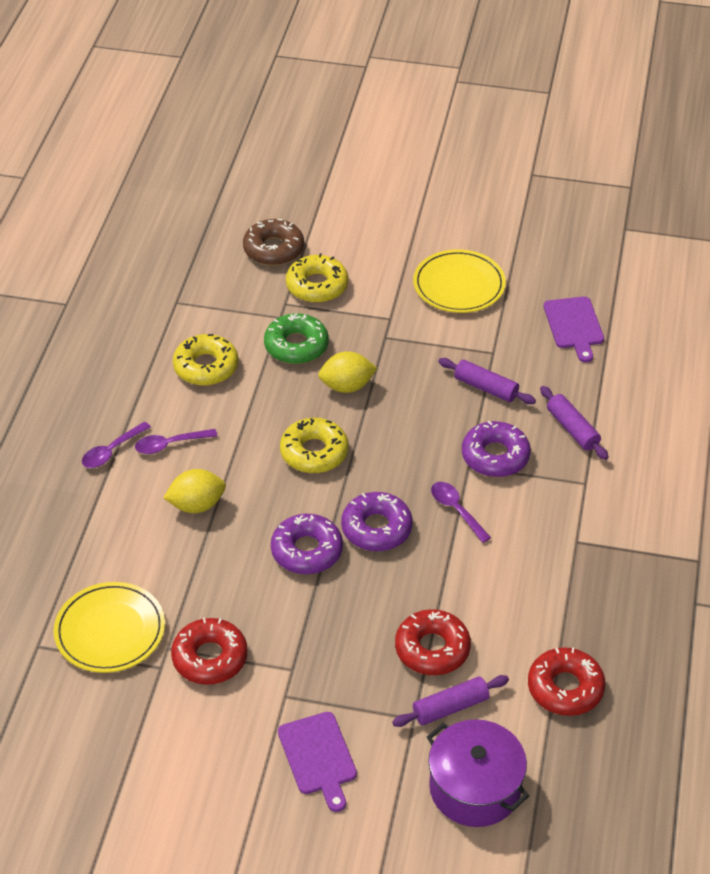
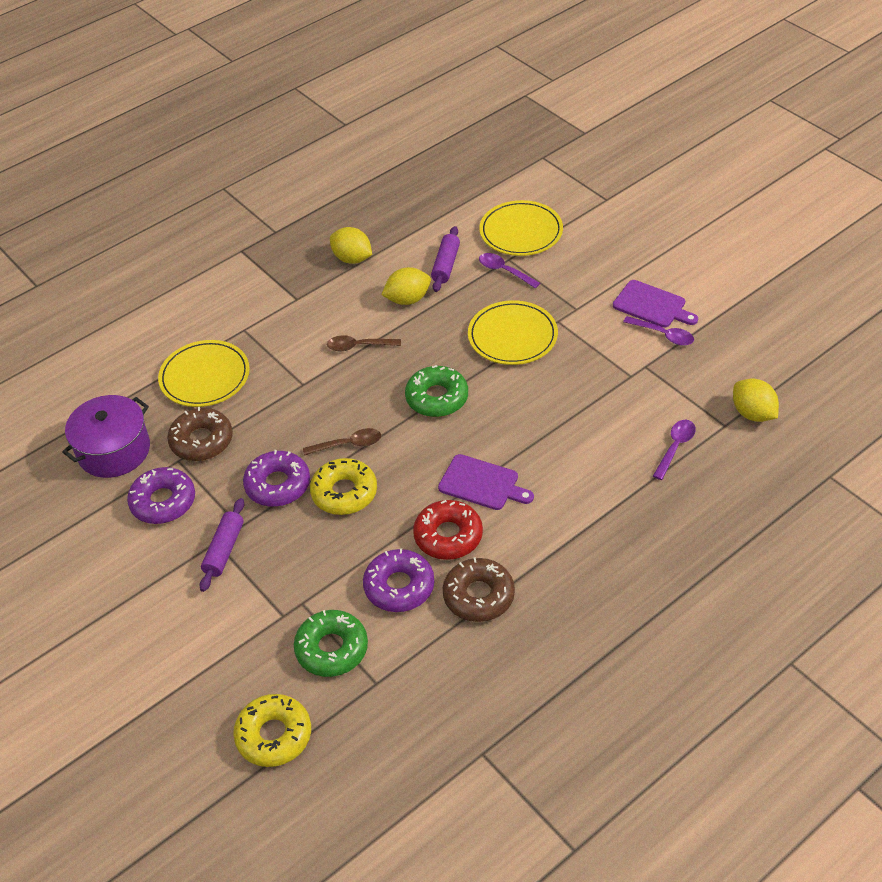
brown donut: 1 -> 2
brown spoon: 0 -> 2
green donut: 1 -> 2
purple rolling pin: 3 -> 2
red donut: 3 -> 1
yellow donut: 3 -> 2
yellow lemon: 2 -> 3
yellow plate: 2 -> 3

